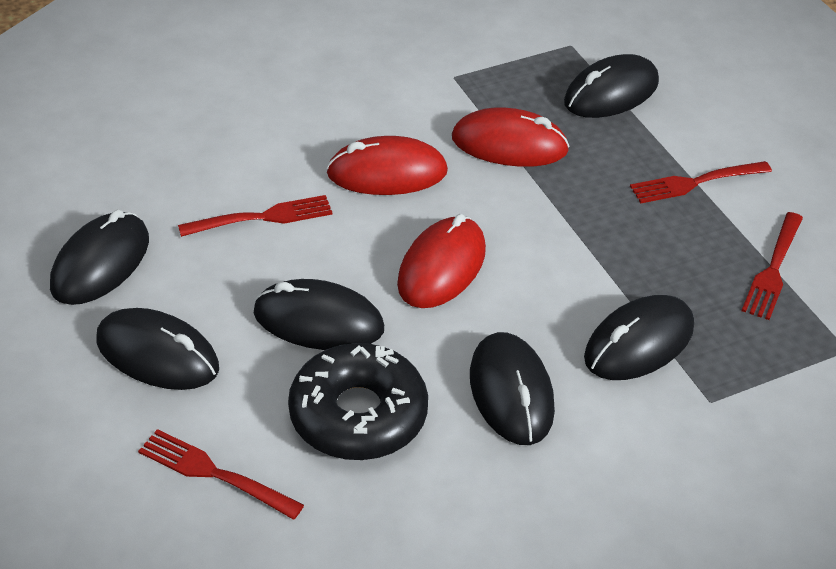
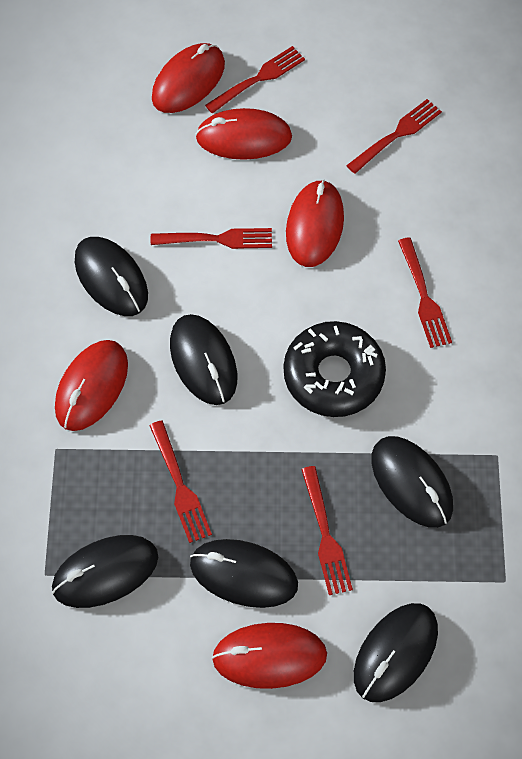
red fork: 4 -> 6
red mouse: 3 -> 5

